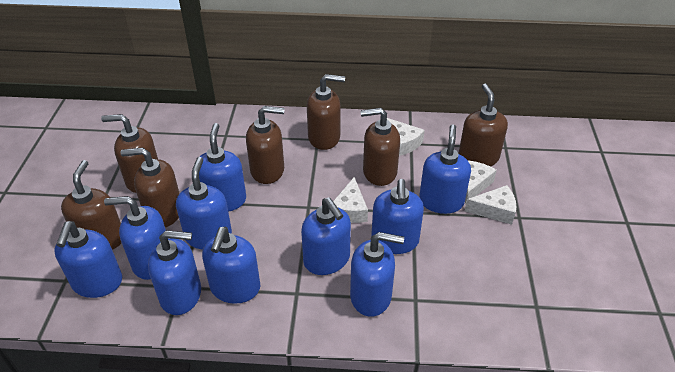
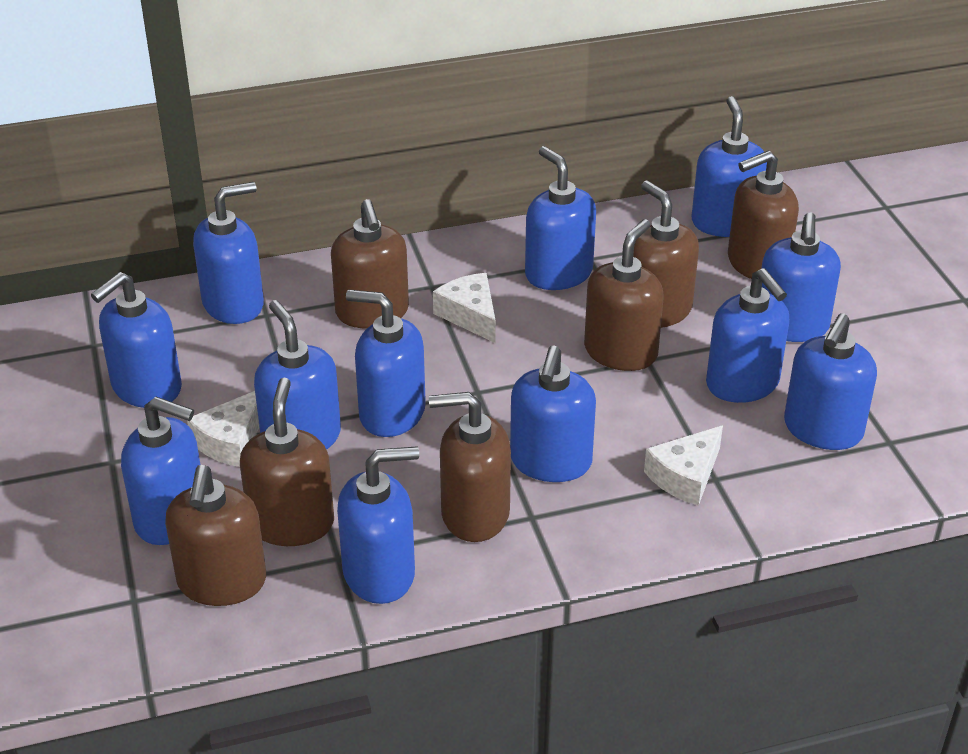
blue soap dispenser: 10 -> 12
white cheese: 4 -> 3

